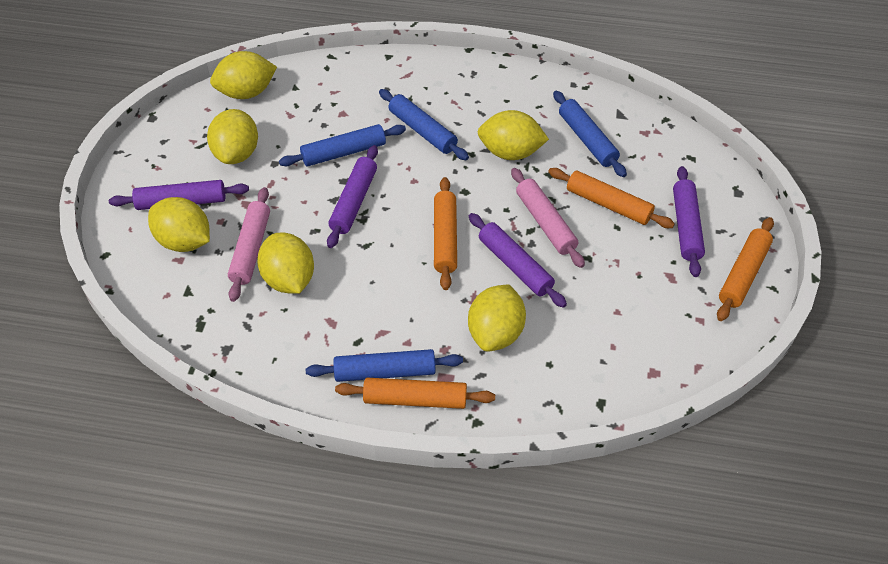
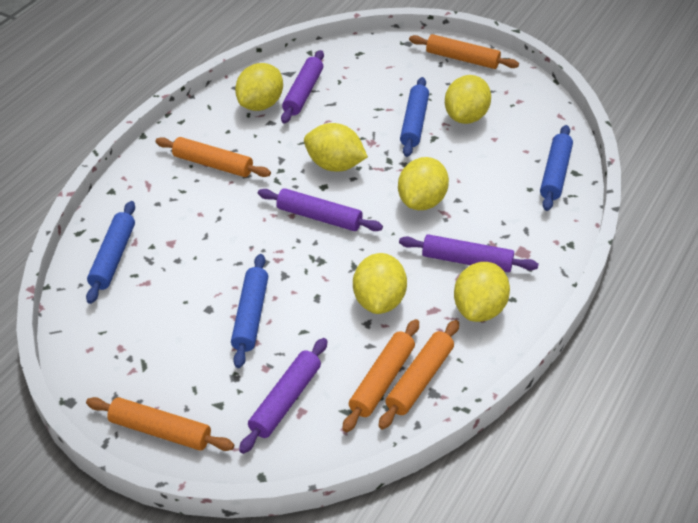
orange rolling pin: 4 -> 5
pink rolling pin: 2 -> 0

